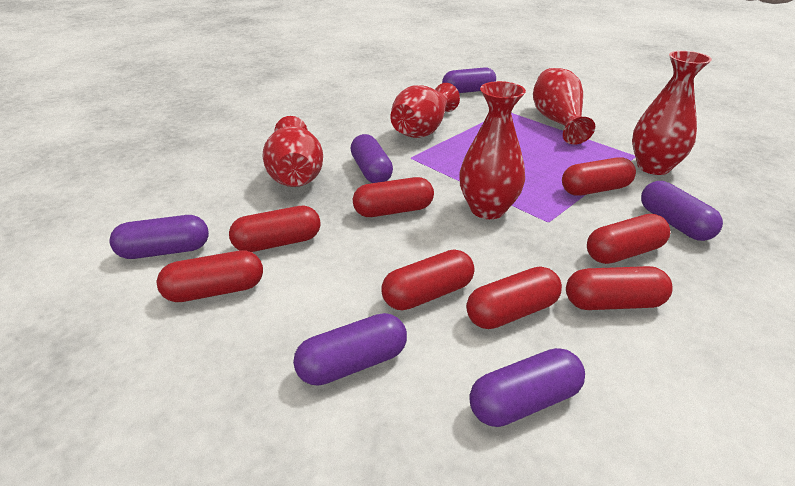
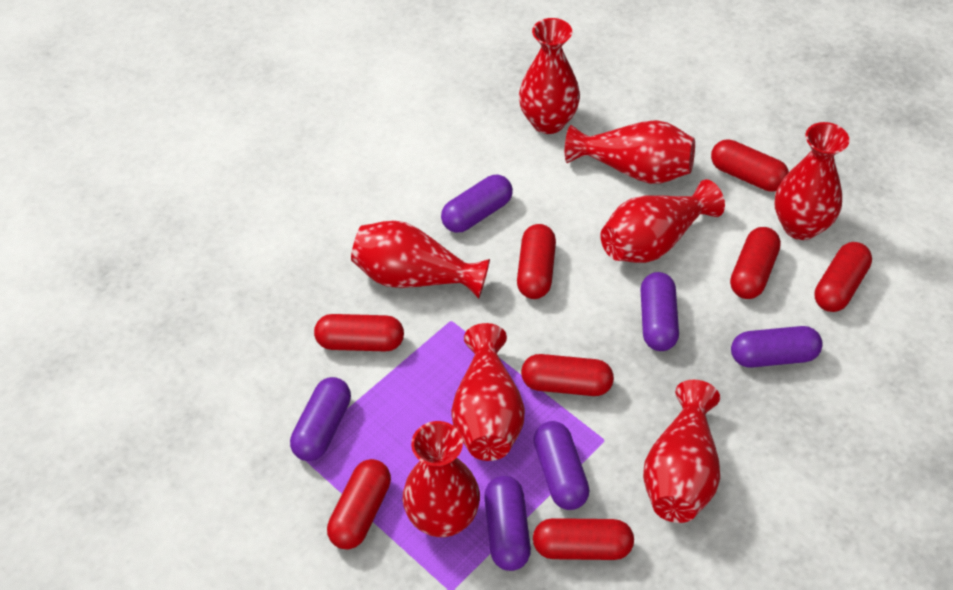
red vase: 5 -> 8

